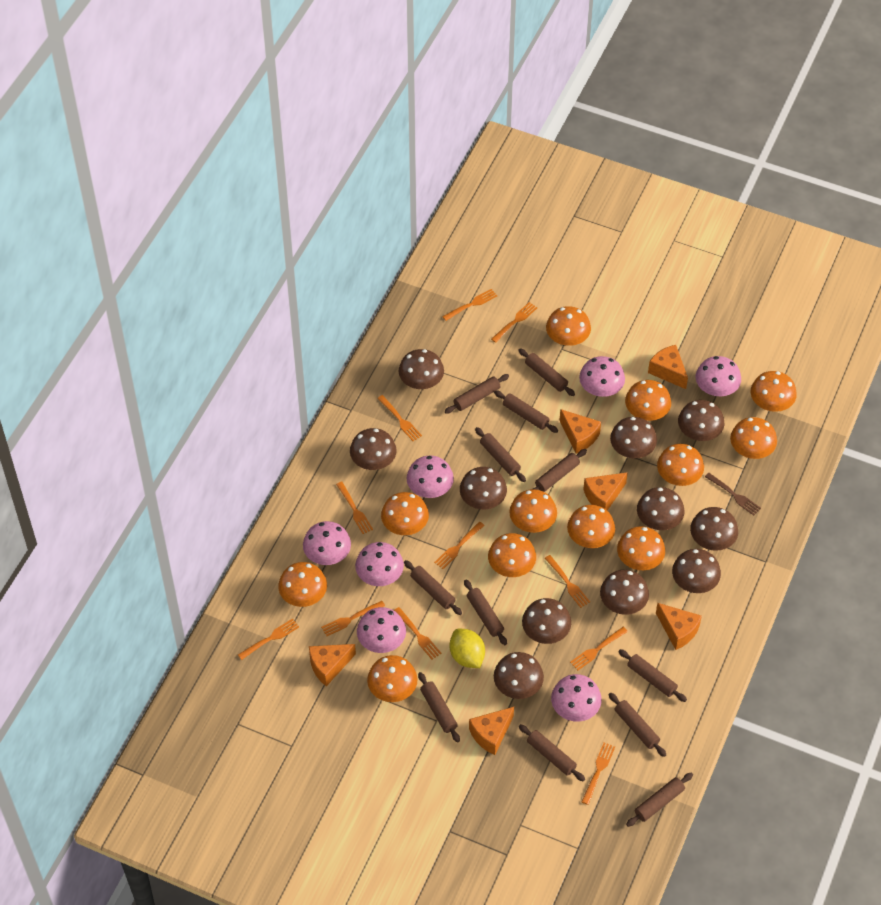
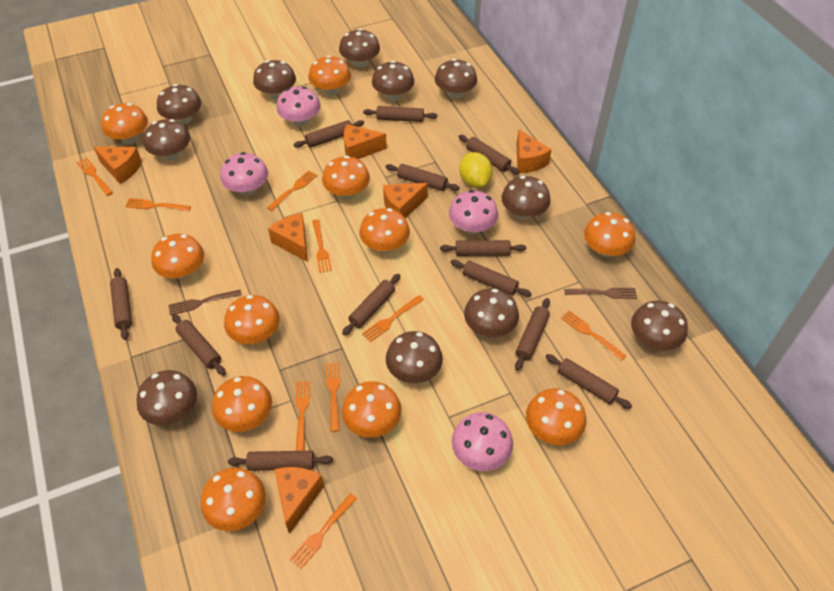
brown fork: 1 -> 2
orange fork: 11 -> 9
orange mushroom: 12 -> 11
pink mushroom: 7 -> 4

